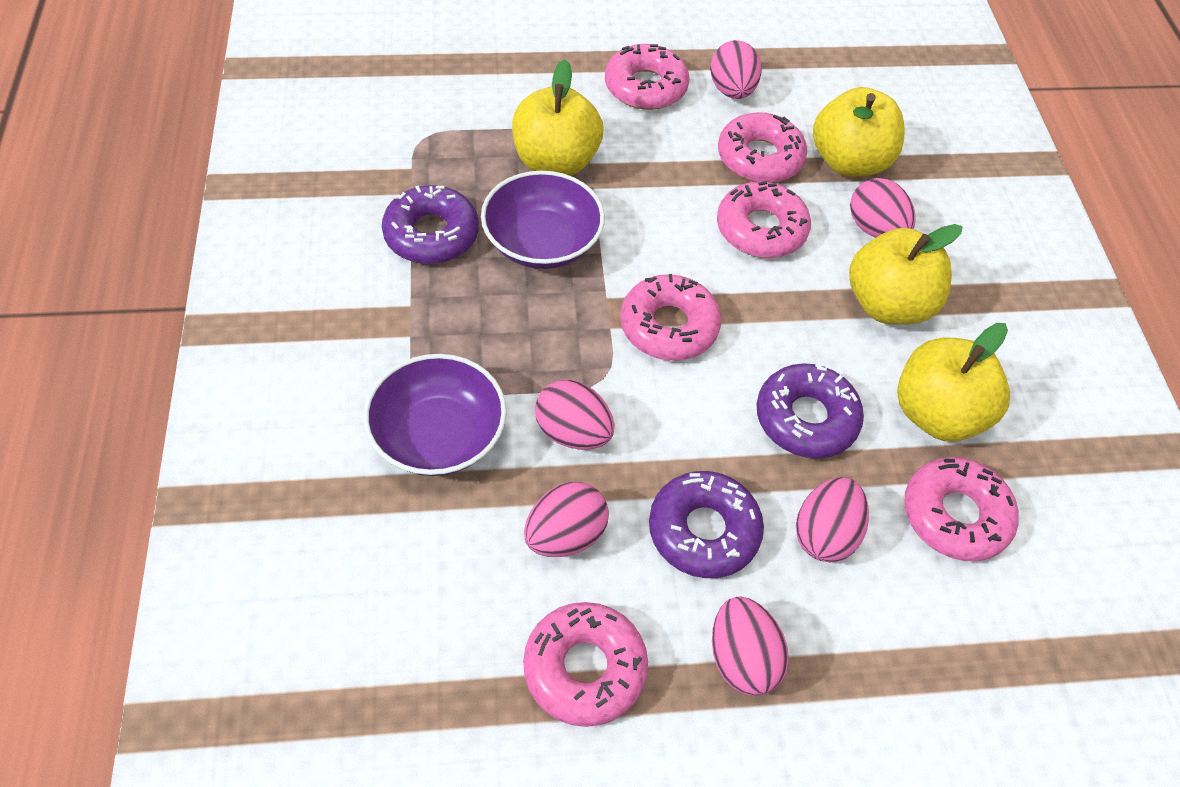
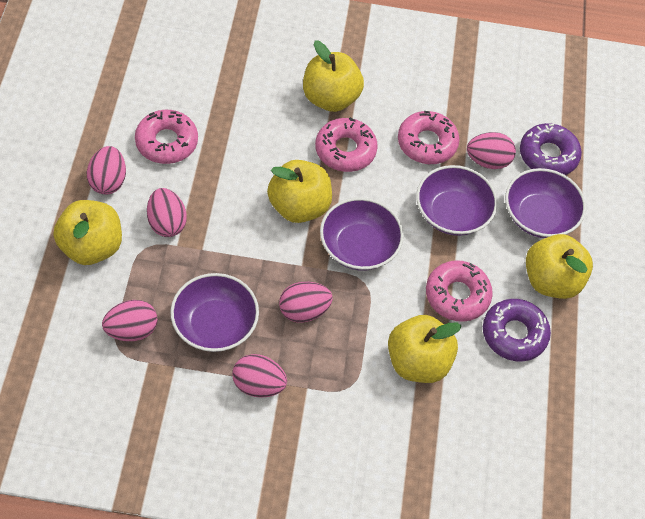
pink donut: 6 -> 4
purple bowl: 2 -> 4
purple donut: 3 -> 2
yellow apple: 4 -> 5

